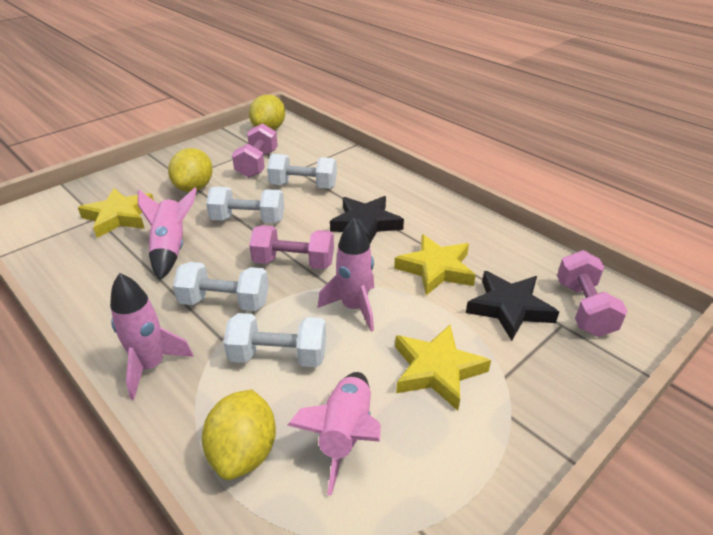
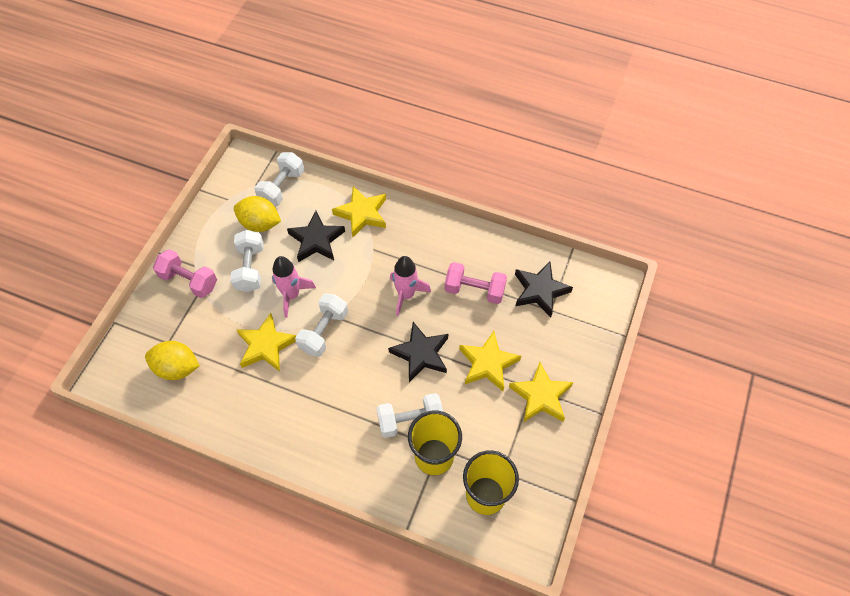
black star: 2 -> 3
pink dumbbell: 3 -> 2
pink rocket: 4 -> 2
yellow cup: 0 -> 2
yellow lemon: 3 -> 2
yellow star: 3 -> 4

